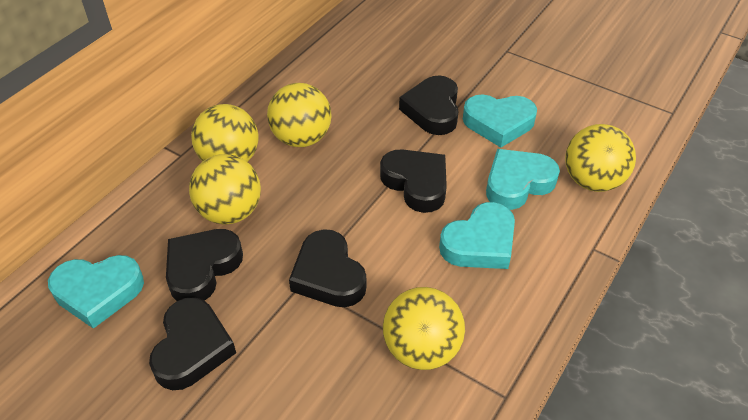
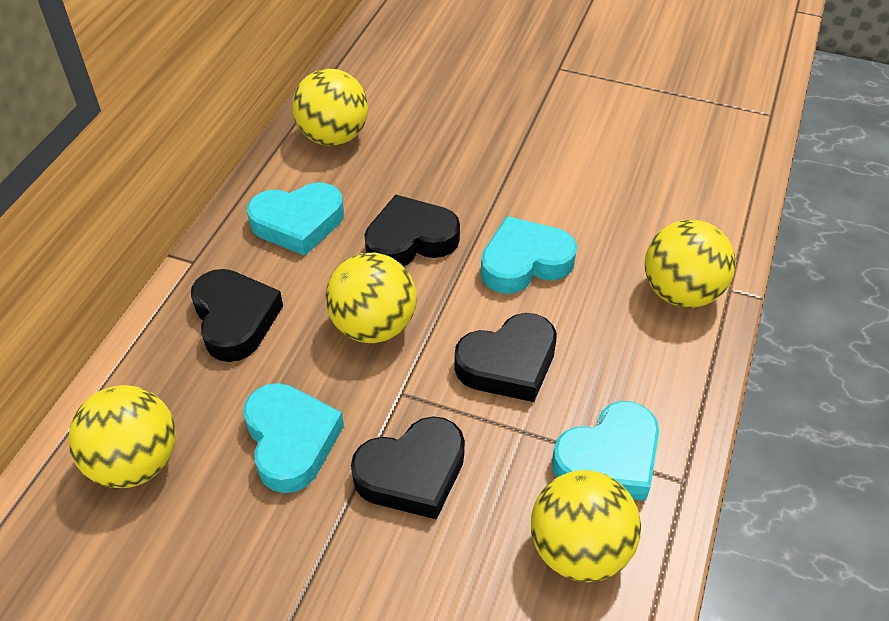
black heart: 5 -> 4

